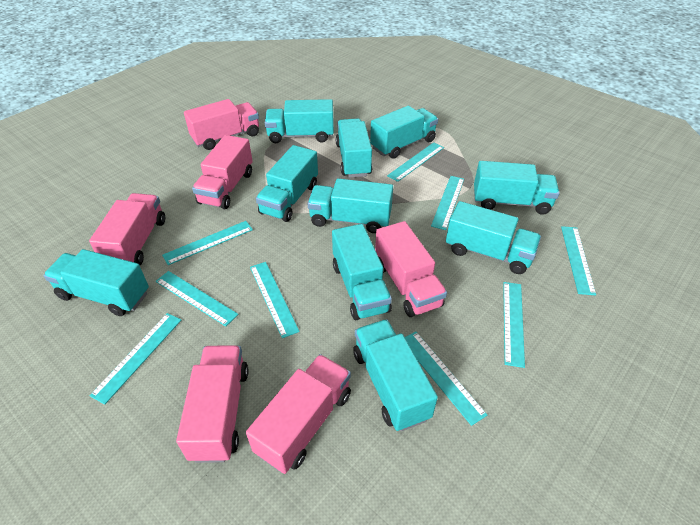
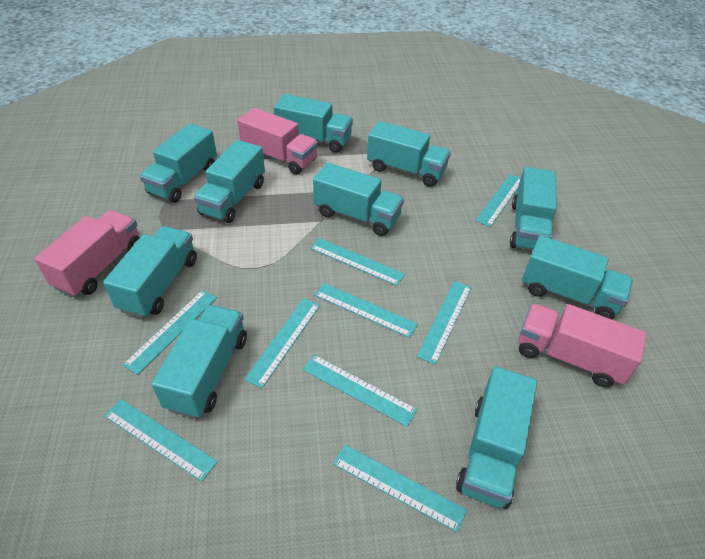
pink truck: 6 -> 3

